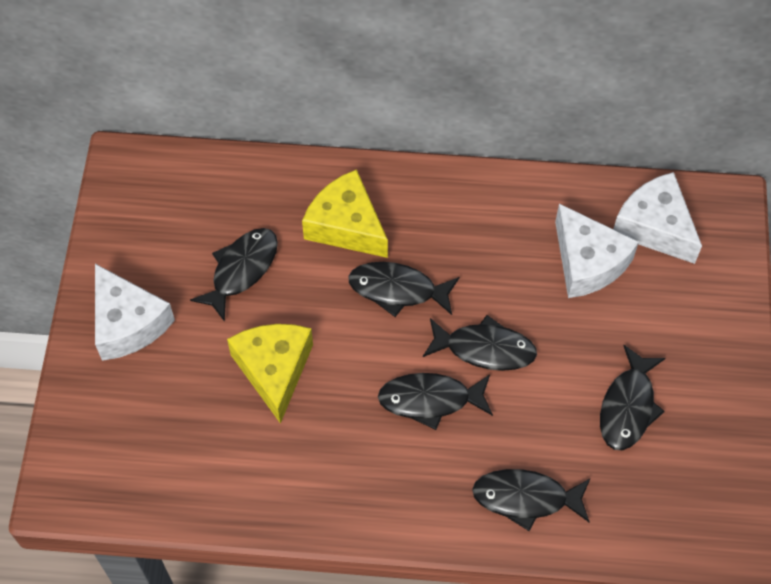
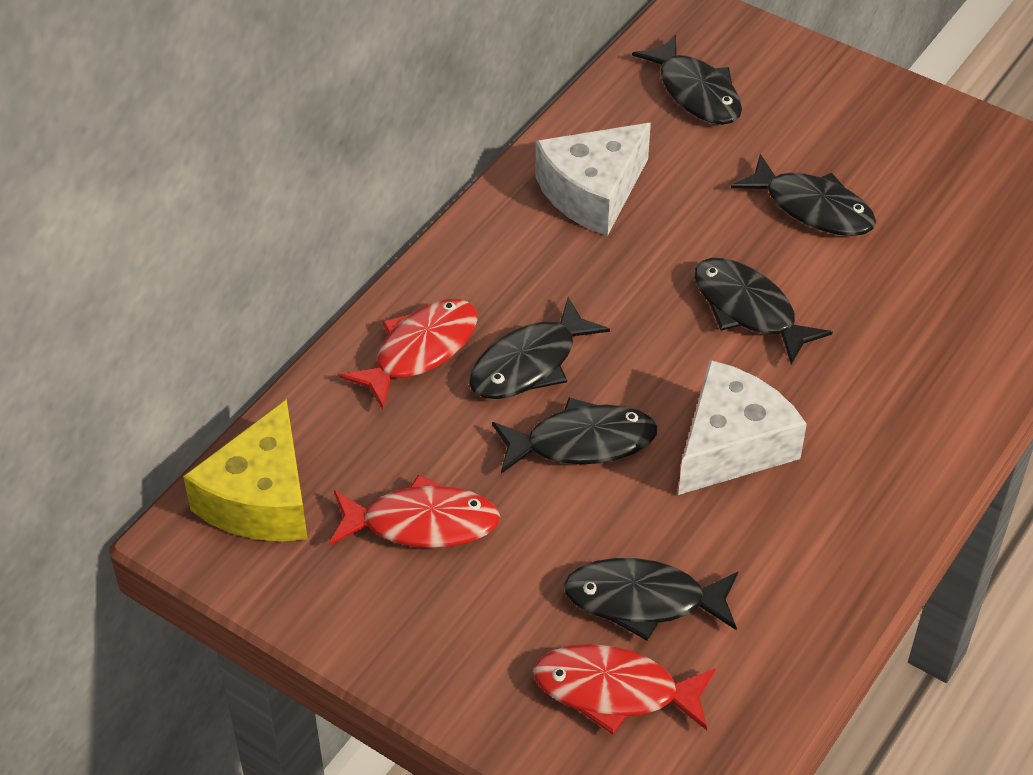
red fish: 0 -> 3
white cheese: 3 -> 2
yellow cheese: 2 -> 1

